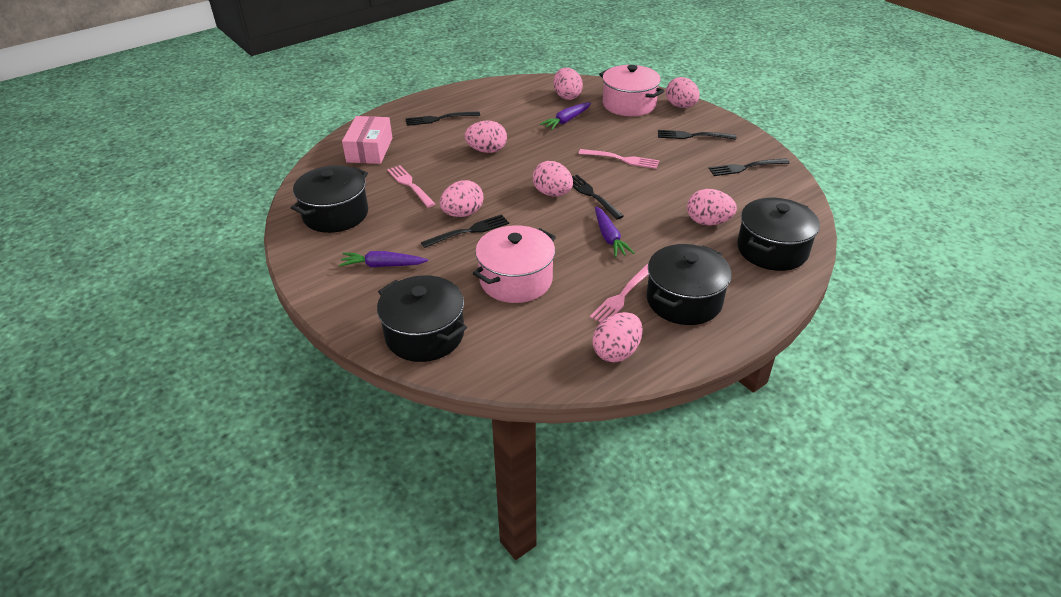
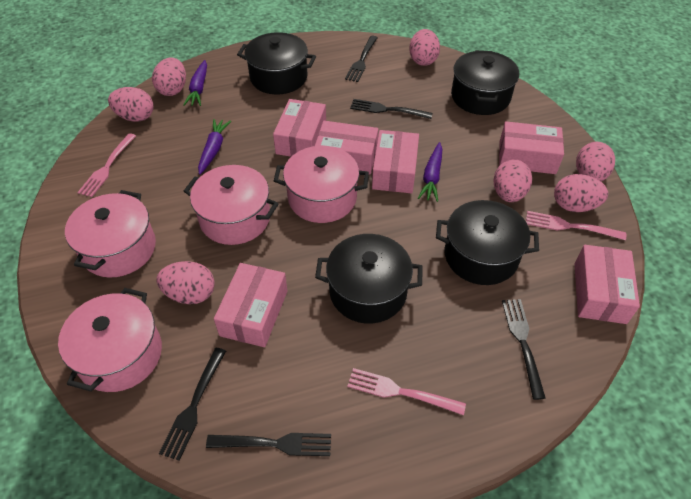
pink box: 1 -> 6
pink pot: 2 -> 4

